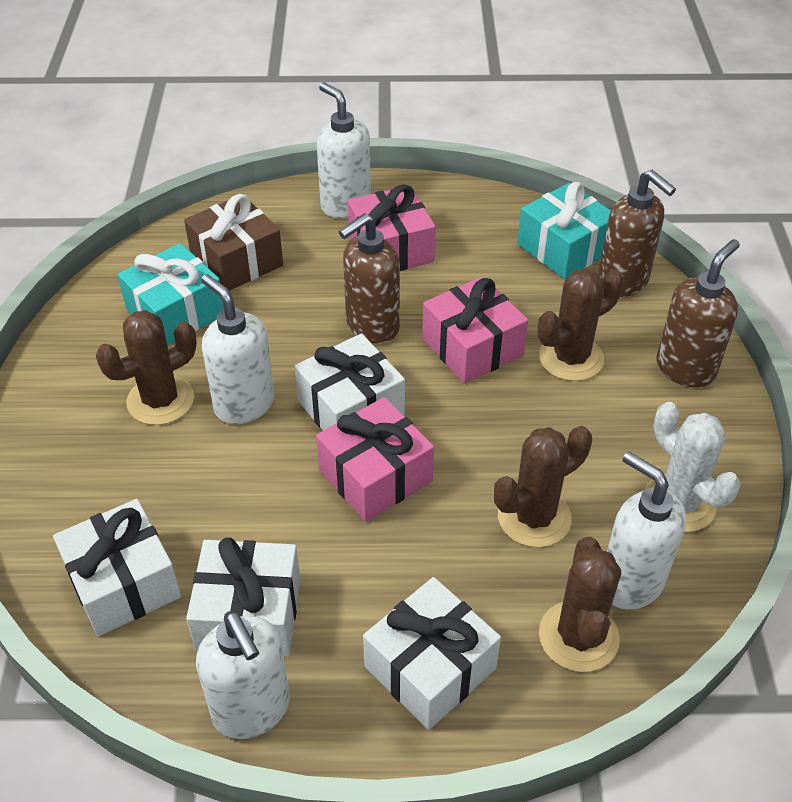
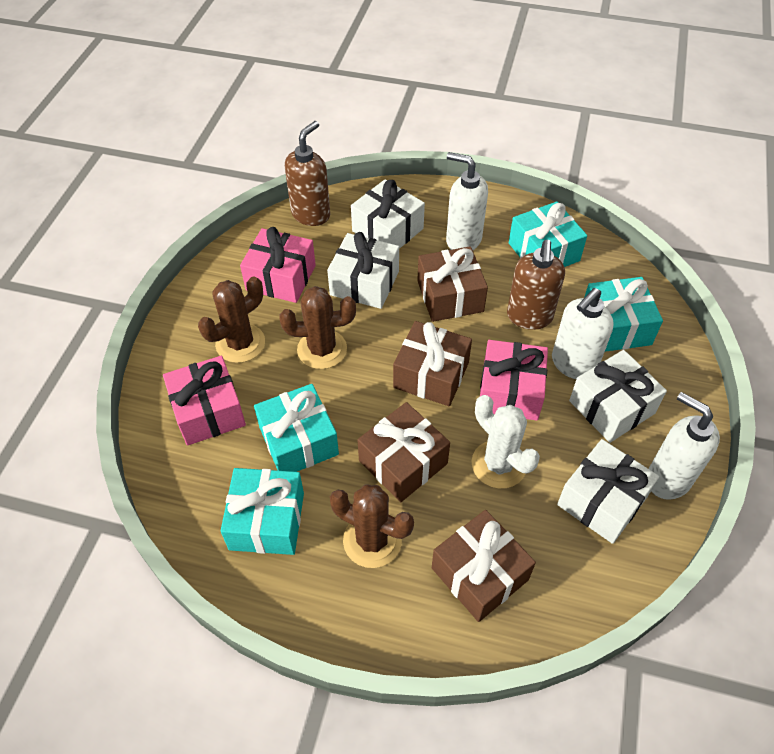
brown cactus: 4 -> 3
brown gift: 1 -> 4
brown soap dispenser: 3 -> 2
turquoise gift: 2 -> 4
white soap dispenser: 4 -> 3

